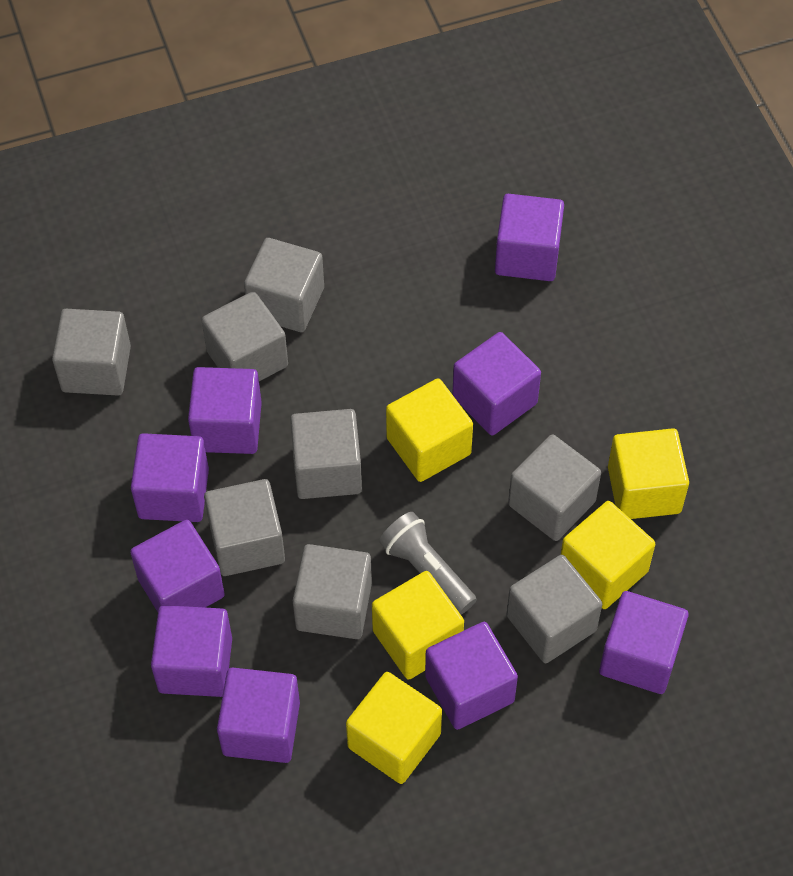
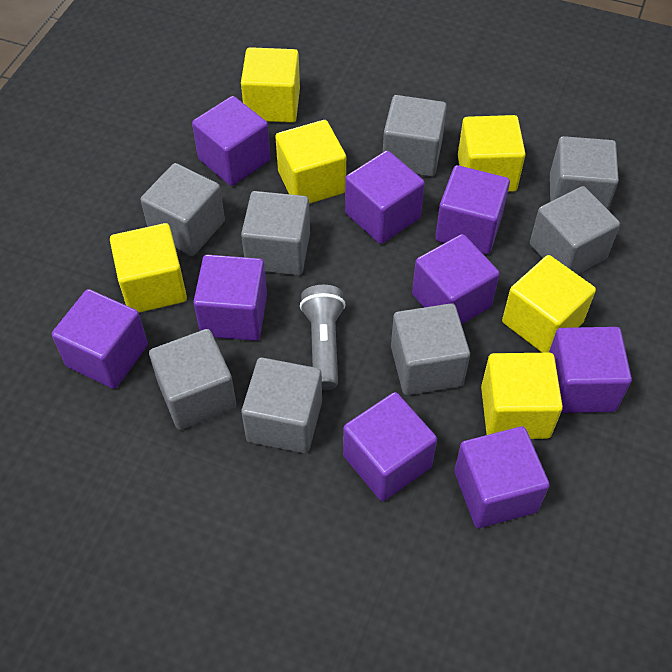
yellow cube: 5 -> 6

